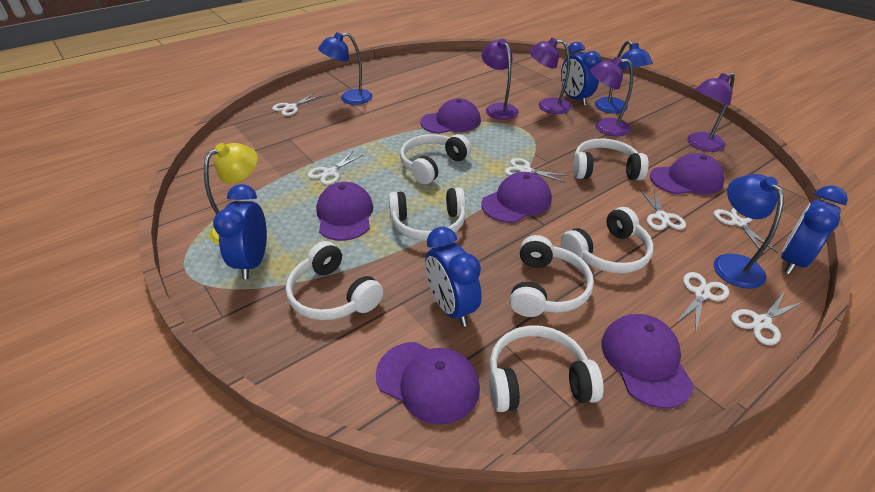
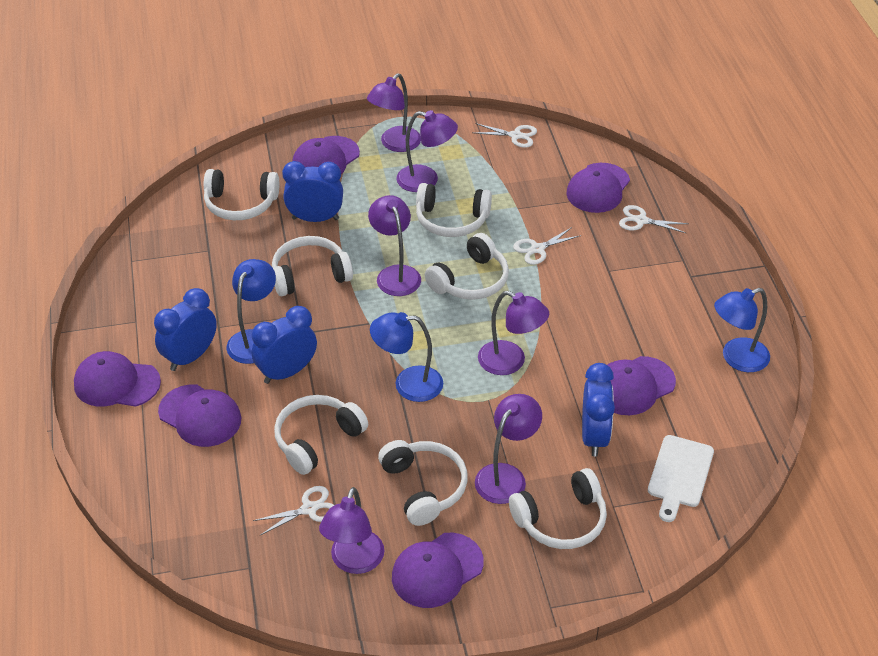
purple lamp: 4 -> 6
white cutting board: 0 -> 1
white scissors: 7 -> 4
yellow lamp: 1 -> 0

